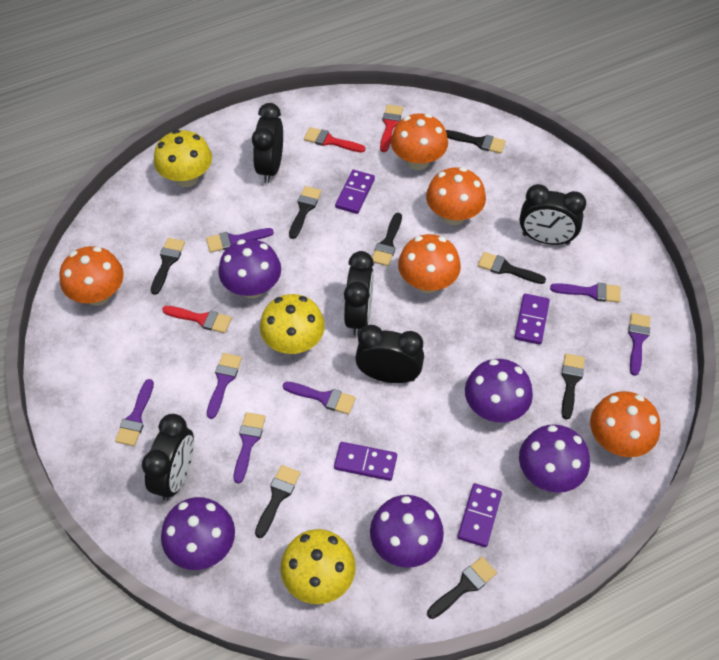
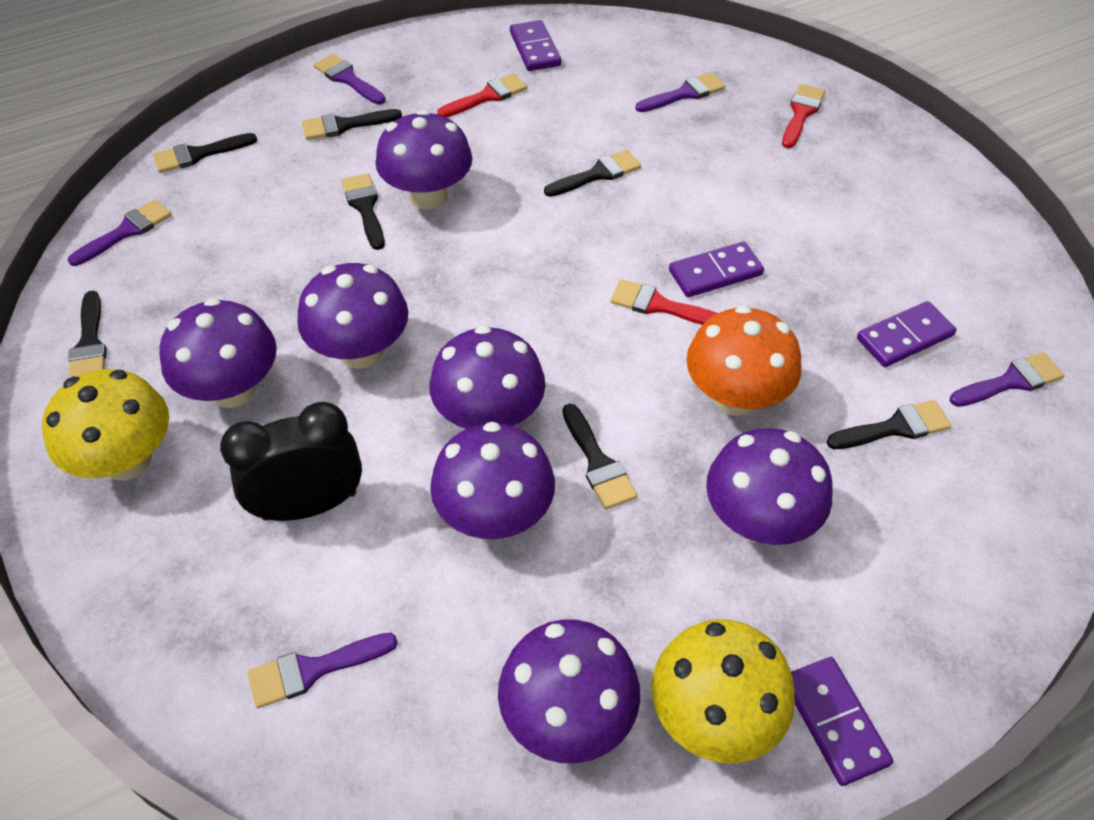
black brush: 8 -> 7
black clock: 5 -> 1
orange mushroom: 5 -> 1
purple brush: 7 -> 5
purple mushroom: 5 -> 7
yellow mushroom: 3 -> 2

